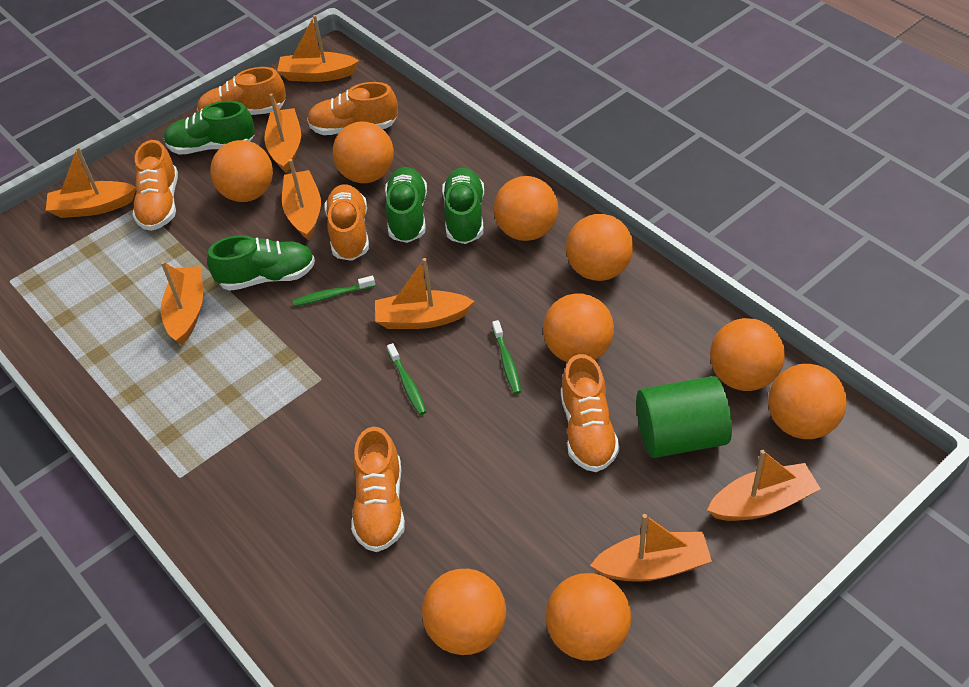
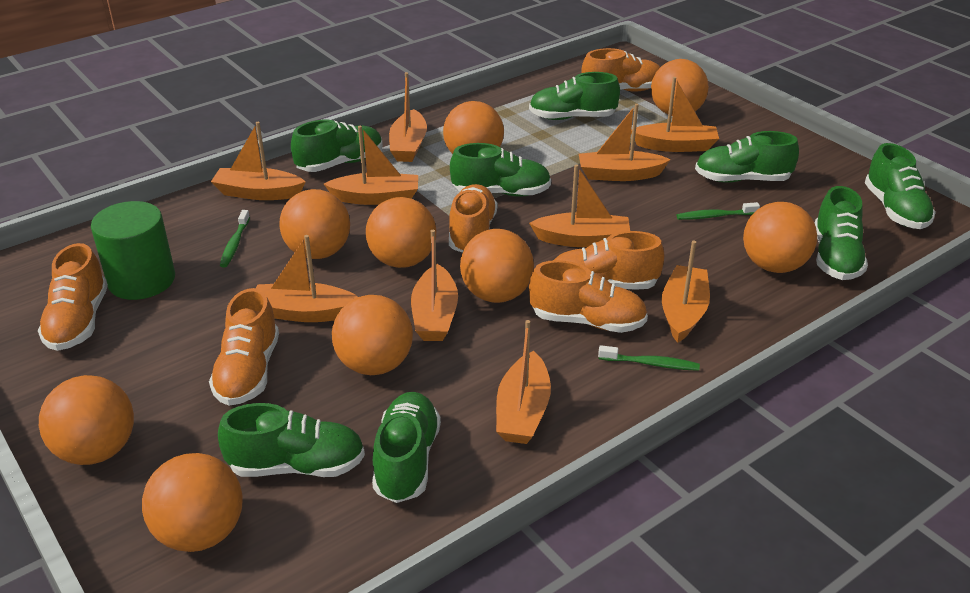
green shoe: 4 -> 8
orange boat: 8 -> 10

